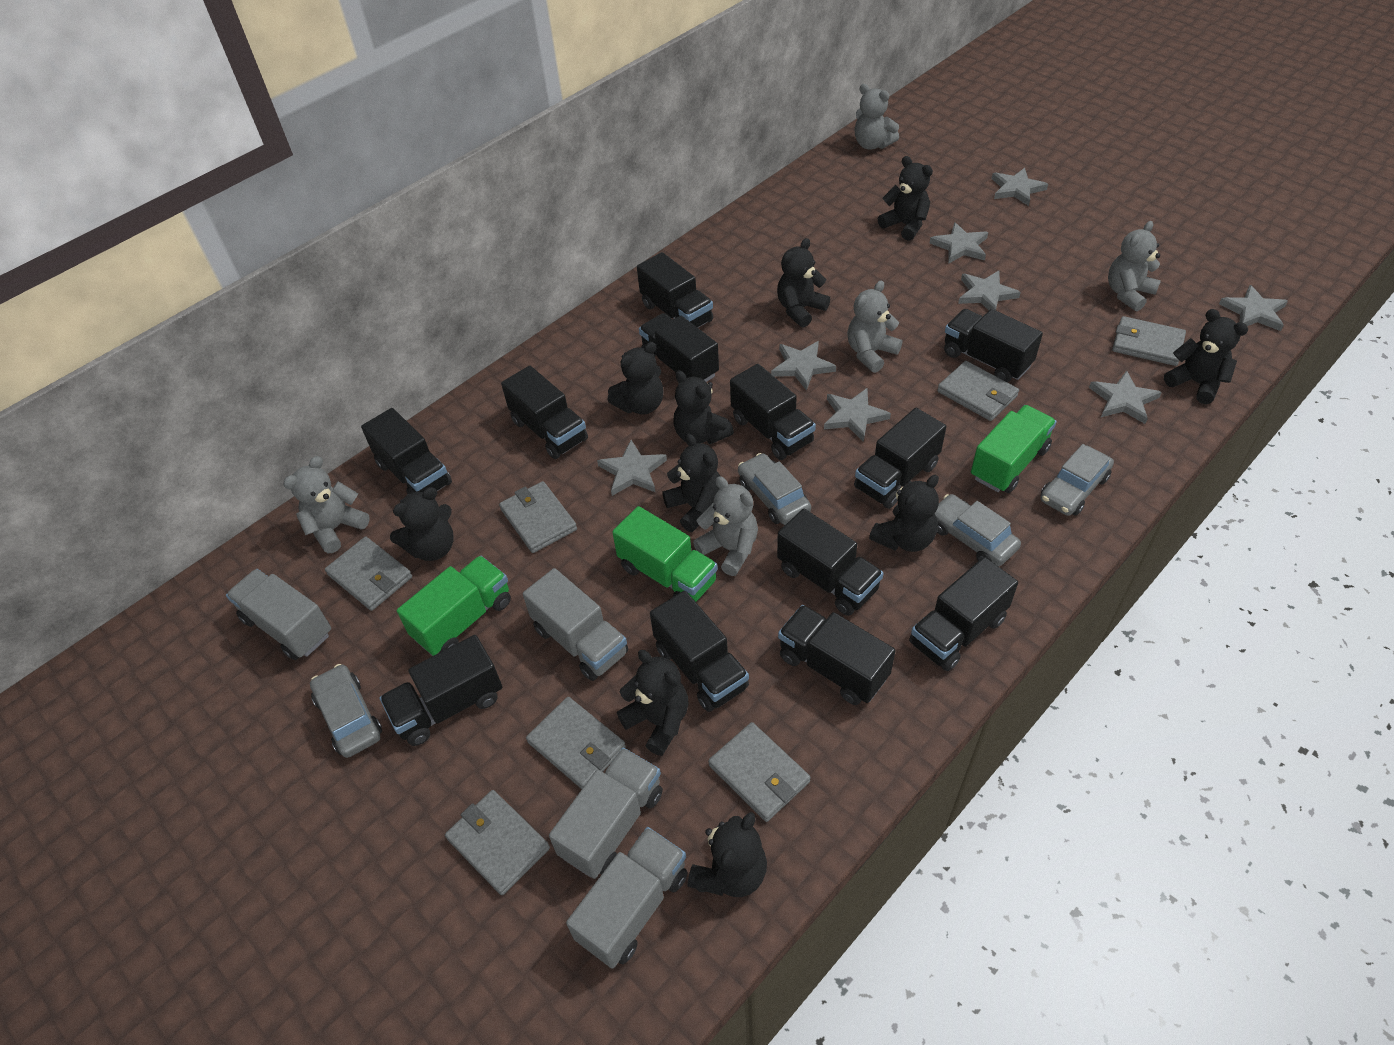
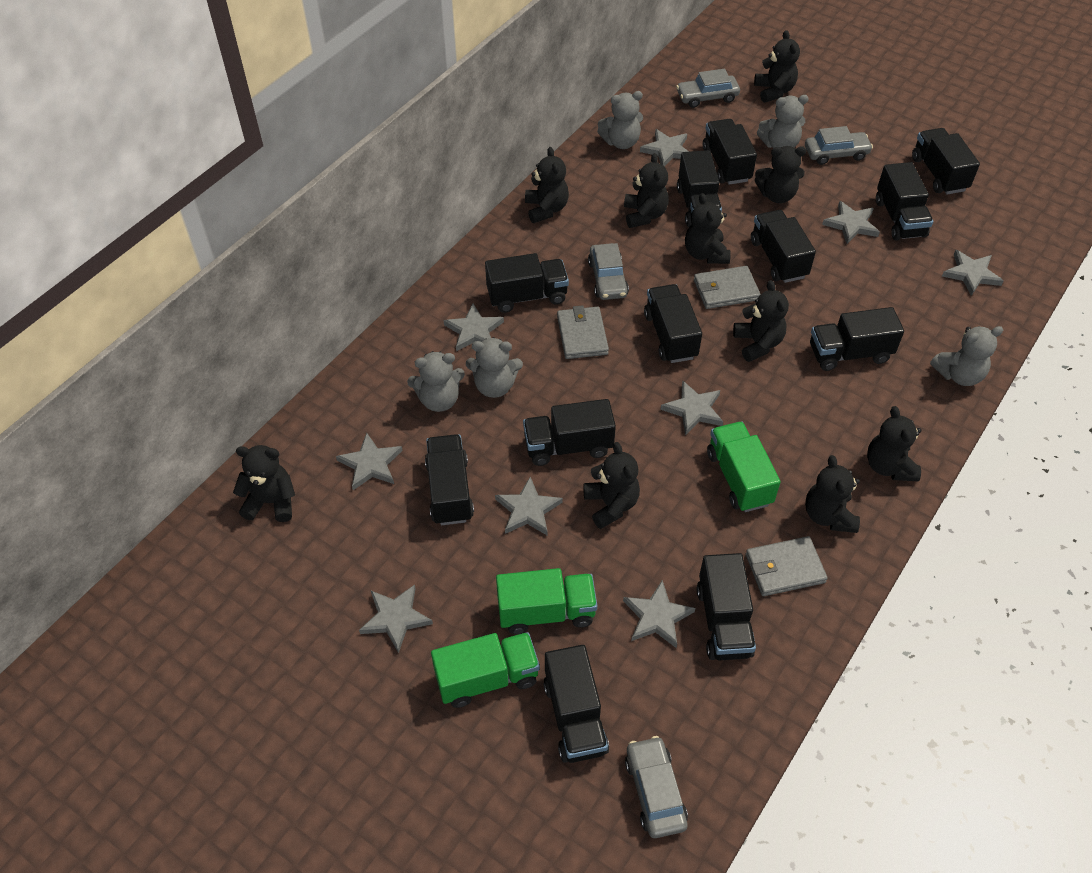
grey star: 8 -> 9
grey truck: 4 -> 0
grey wallet: 7 -> 3

